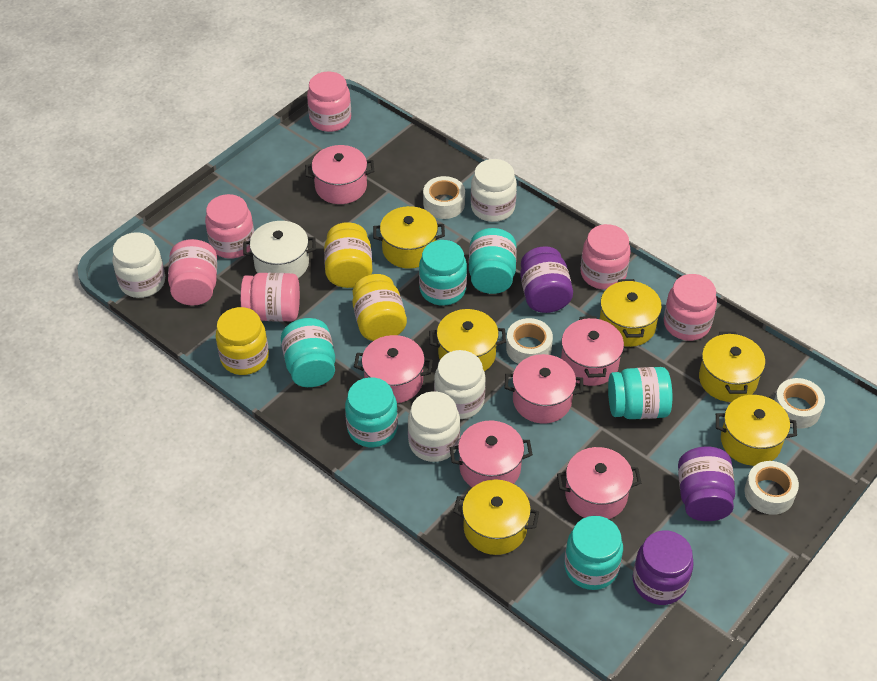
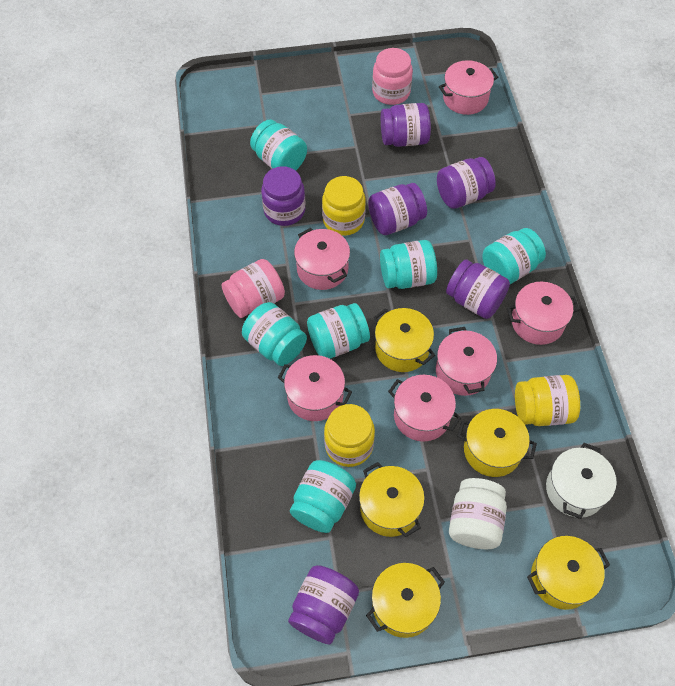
pink jar: 6 -> 2
purple jar: 3 -> 6
white jar: 4 -> 1
white tape: 4 -> 0
yellow pot: 6 -> 5

